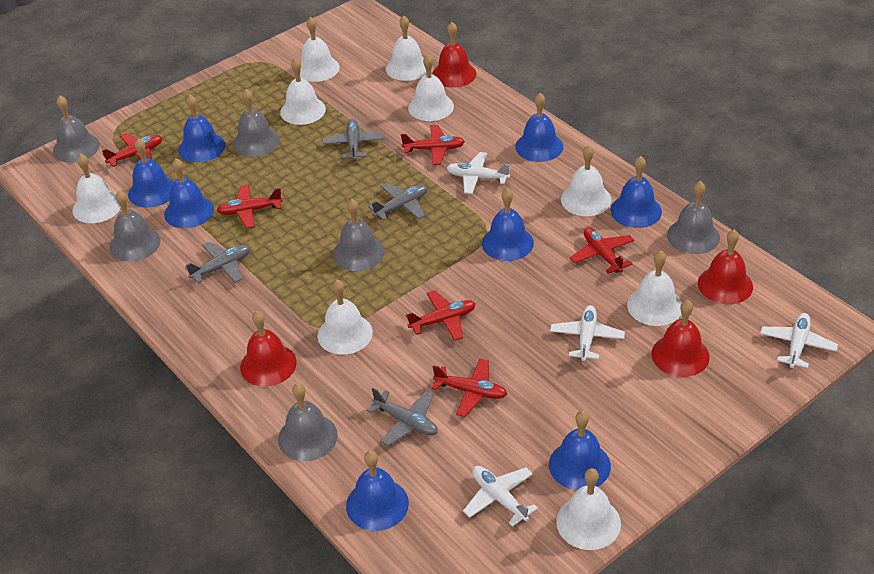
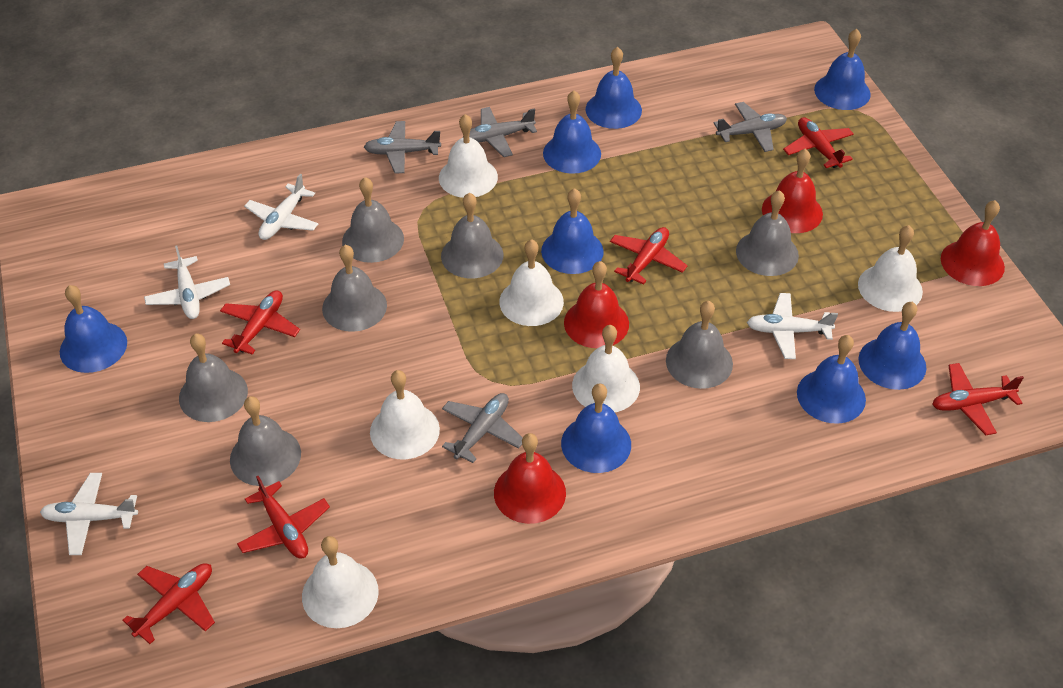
grey bell: 6 -> 7
white bell: 9 -> 6

